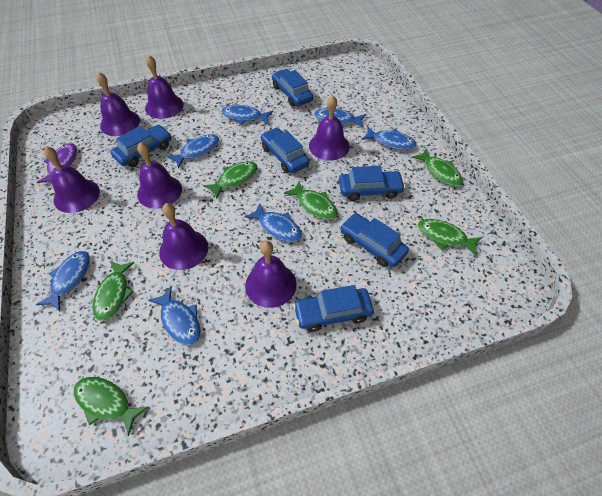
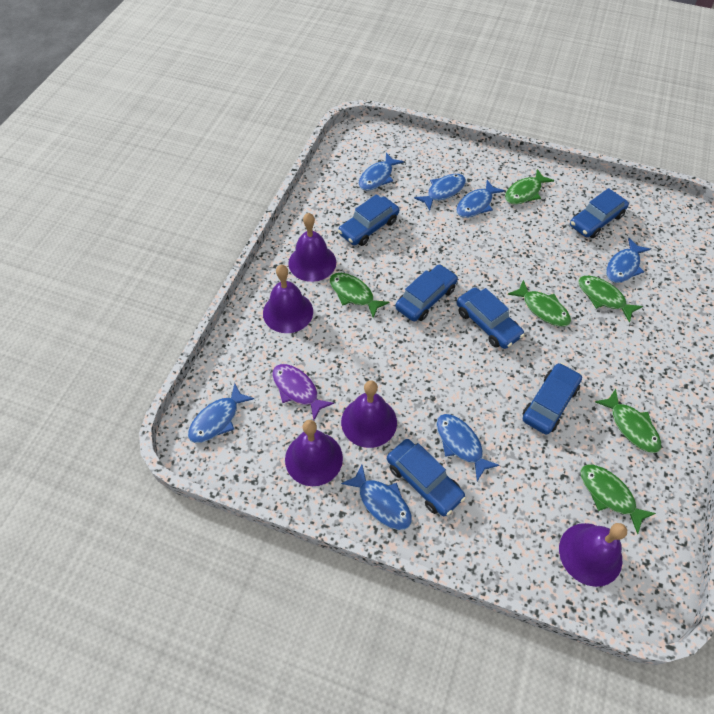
purple bell: 7 -> 5

